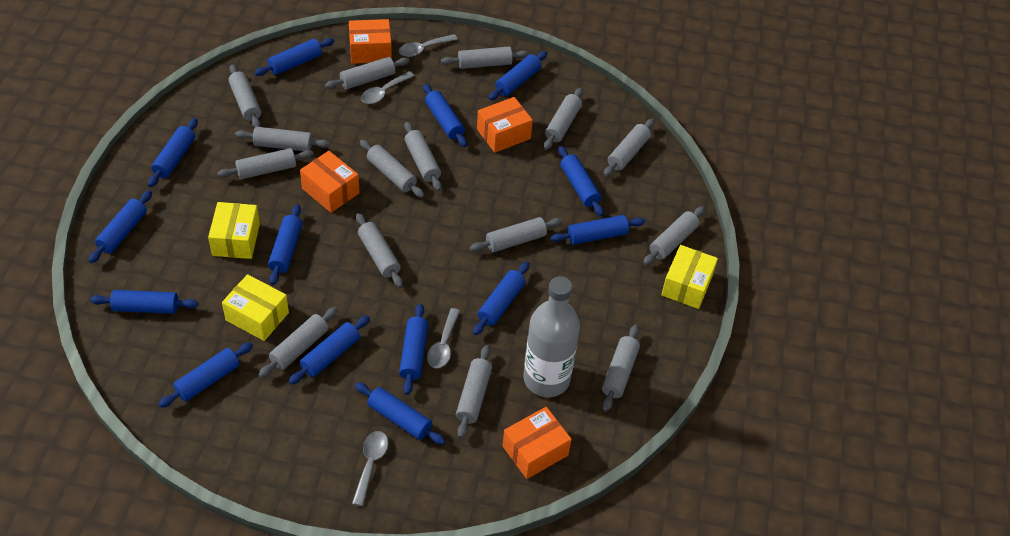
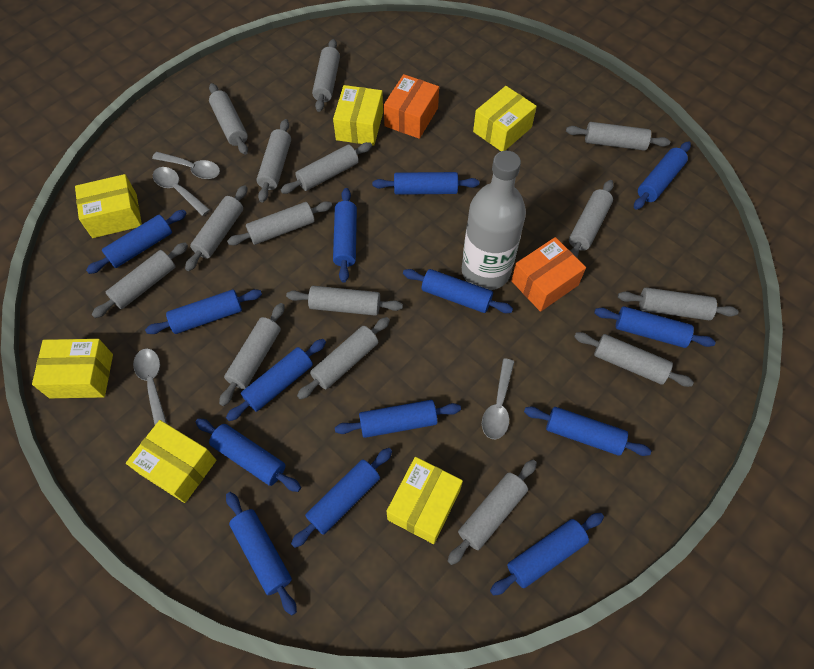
orange box: 4 -> 2
yellow box: 3 -> 6

